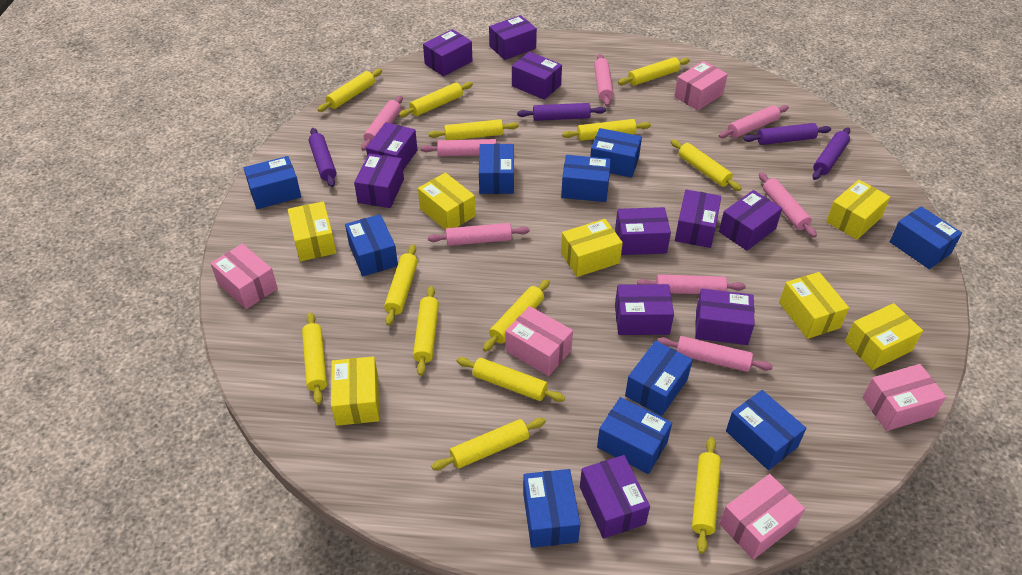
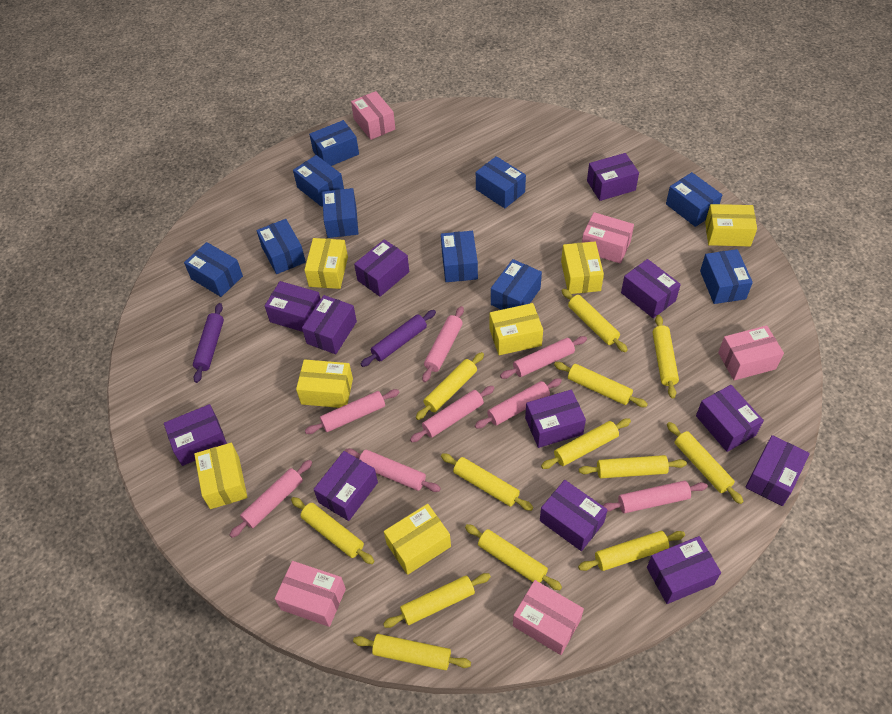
purple box: 11 -> 12
purple rolling pin: 4 -> 2

